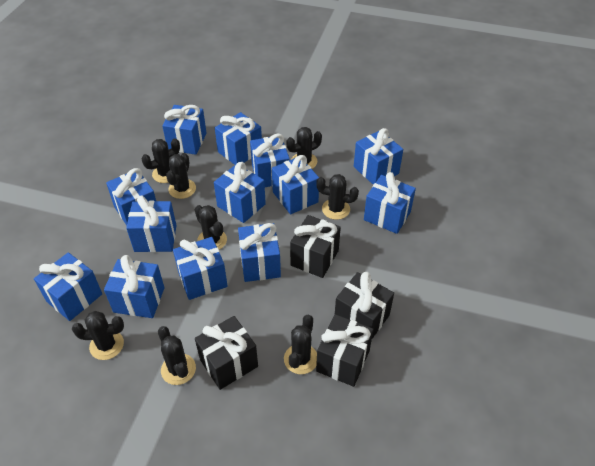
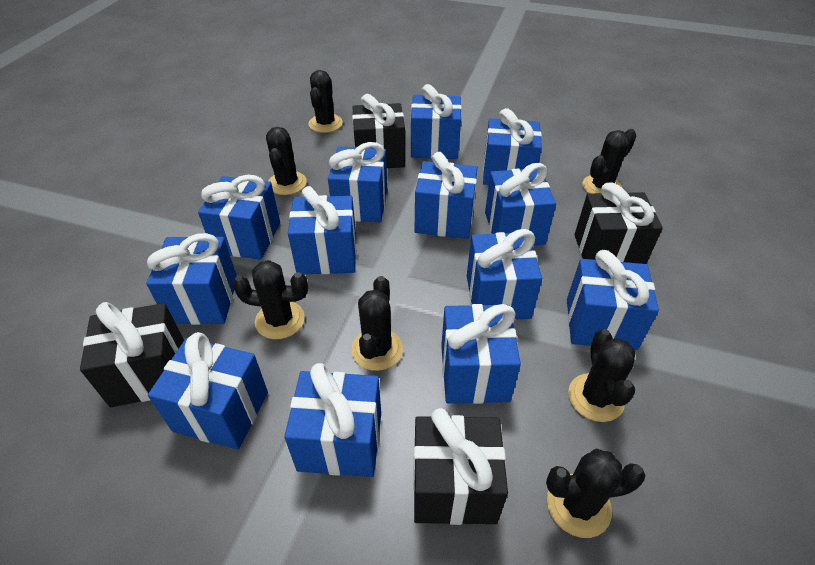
black cactus: 8 -> 7

